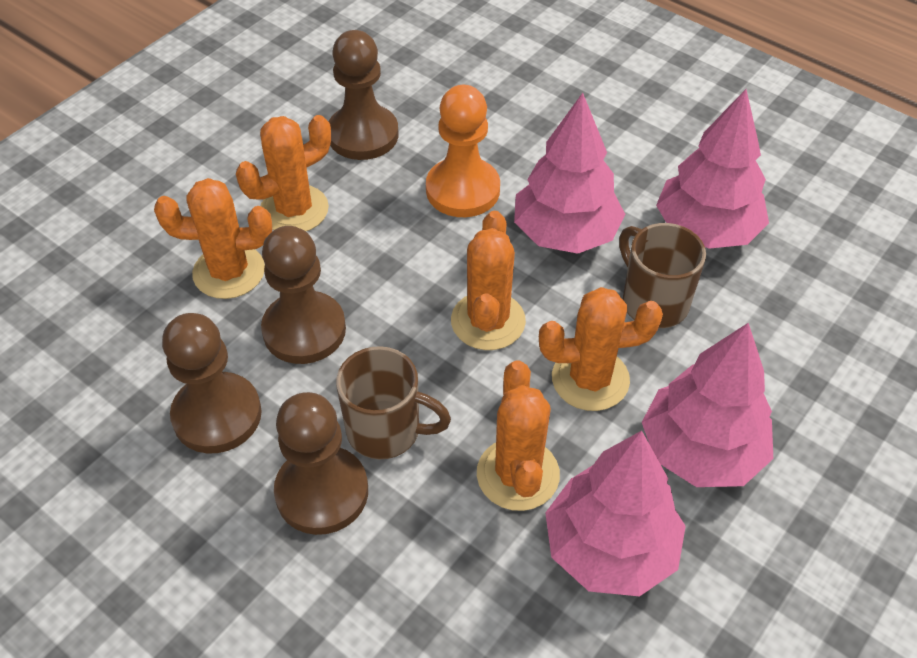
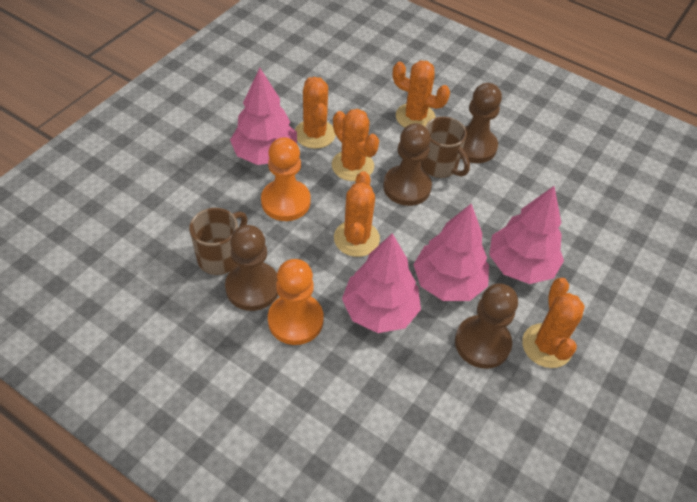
orange pawn: 1 -> 2

